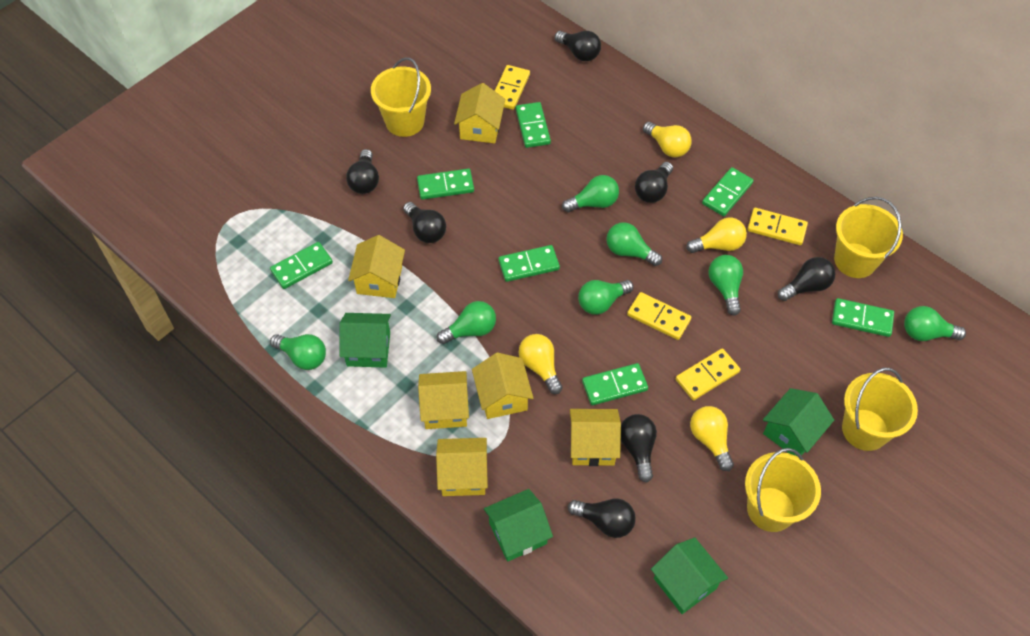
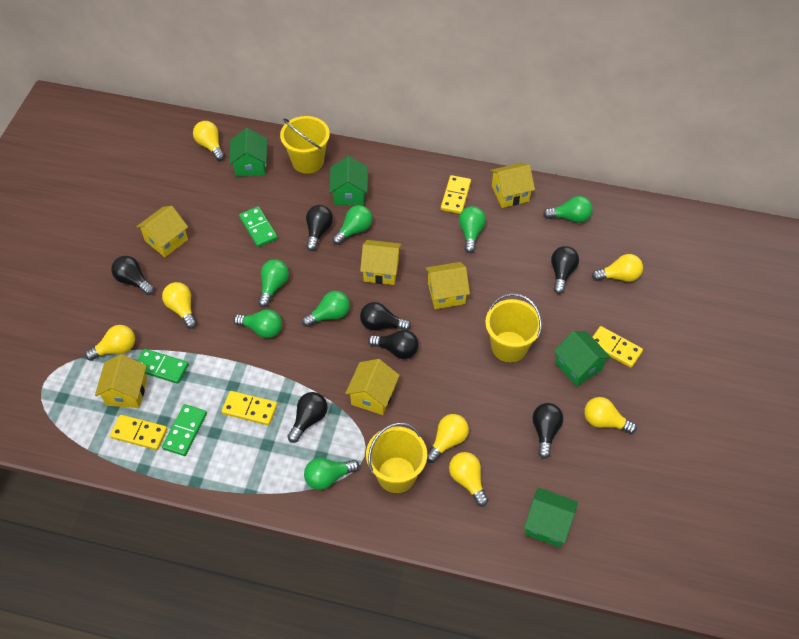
green domino: 7 -> 3
yellow bucket: 4 -> 3
yellow light bulb: 4 -> 7

